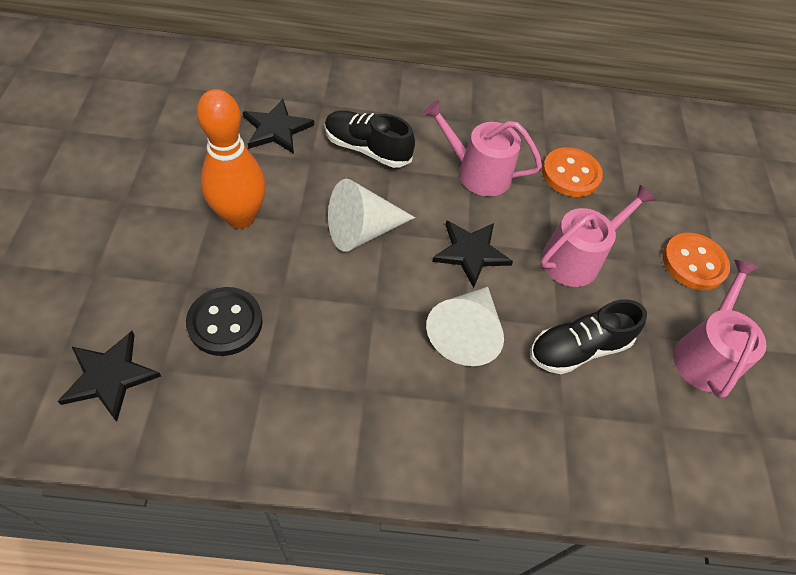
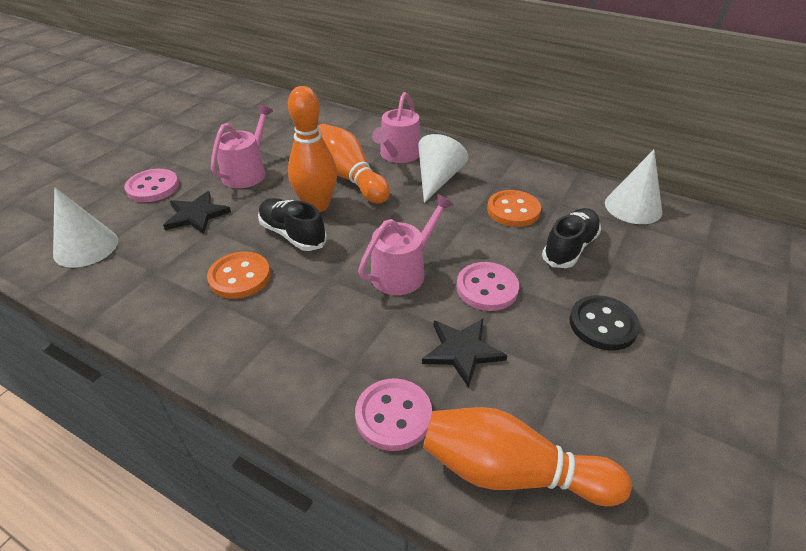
black star: 3 -> 2
orange bowling pin: 1 -> 3
pink button: 0 -> 3
white cone: 2 -> 3

